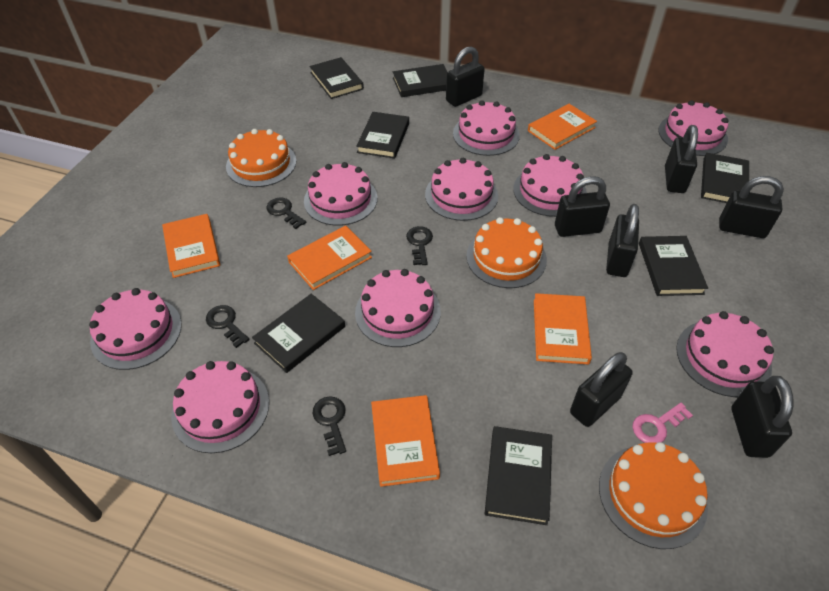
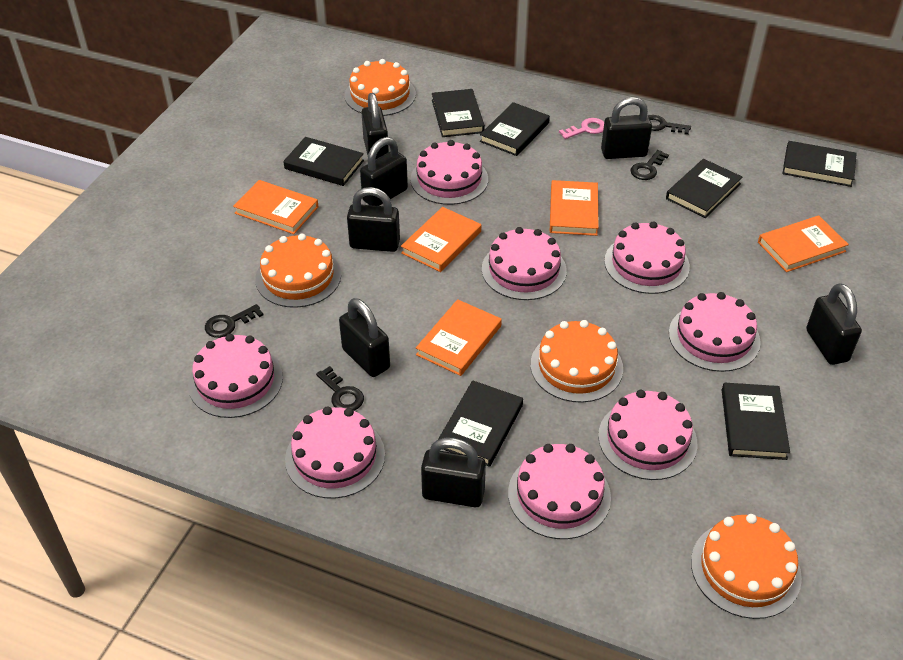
orange cake: 3 -> 4
pink cake: 9 -> 8

